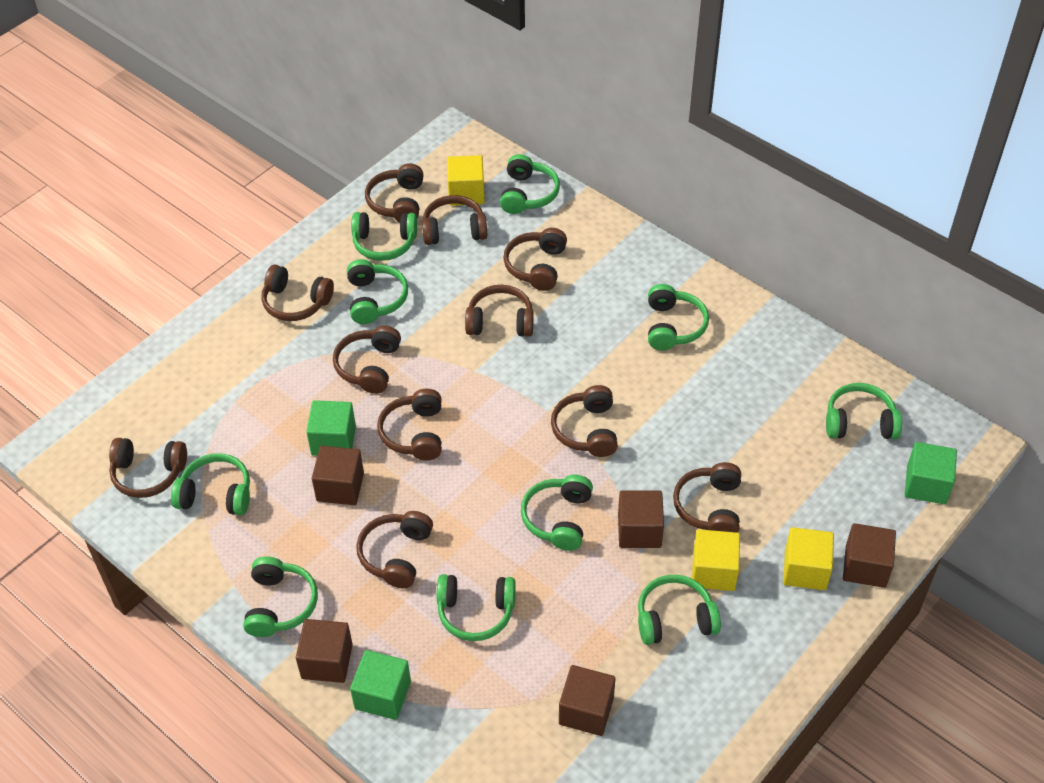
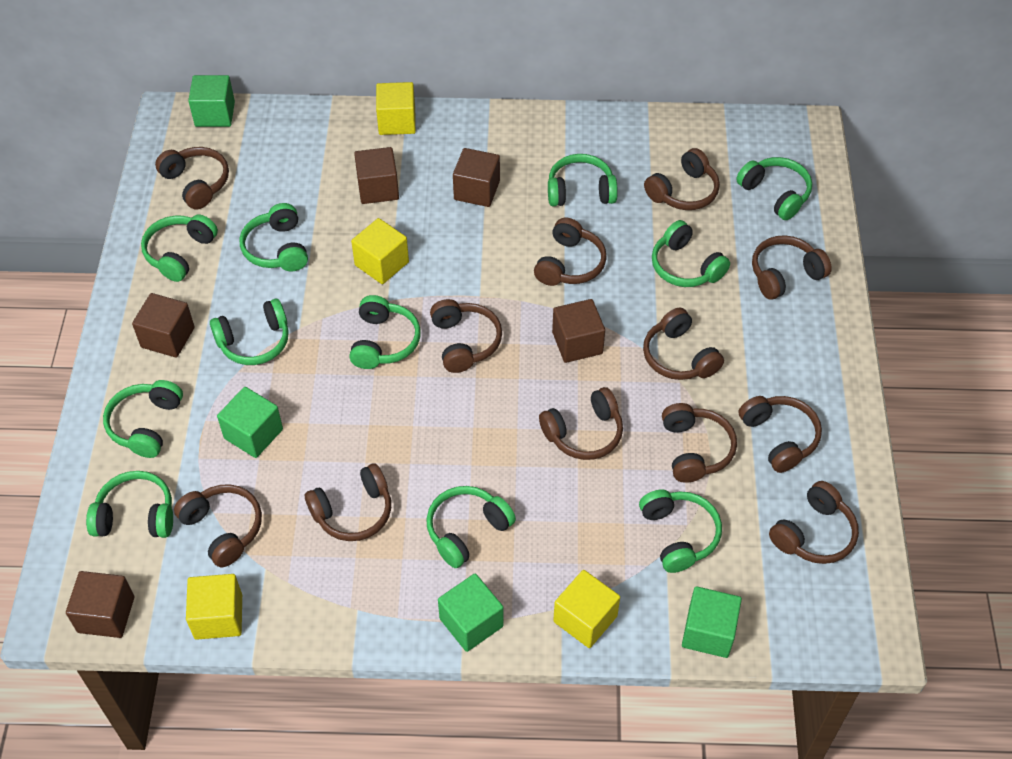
brown headphones: 11 -> 12
green cube: 3 -> 4
green headphones: 10 -> 11
yellow cube: 3 -> 4

